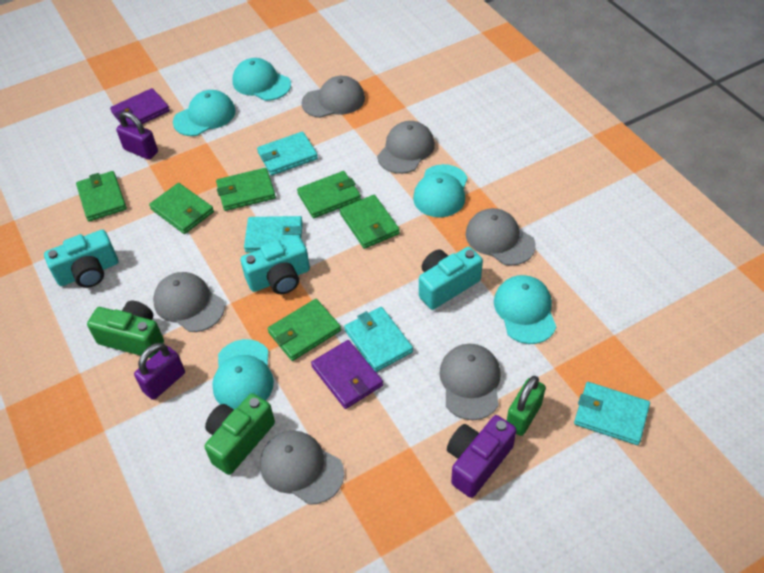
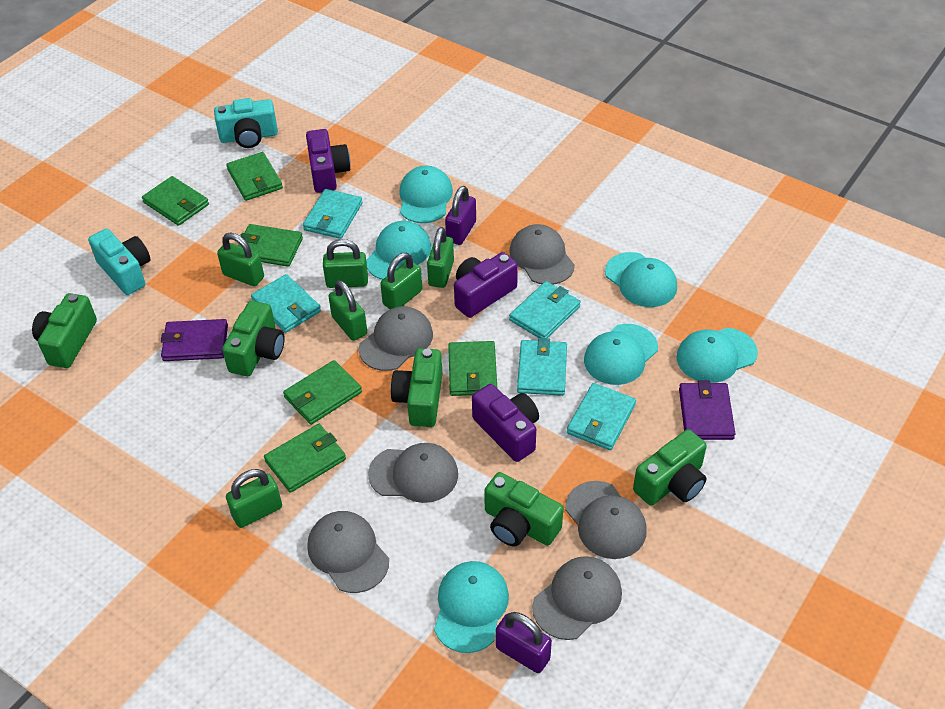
green camera: 2 -> 5
green padlock: 1 -> 6
purple camera: 1 -> 3
turquoise camera: 3 -> 2
turquoise cap: 5 -> 6
turquoise wallet: 4 -> 5

